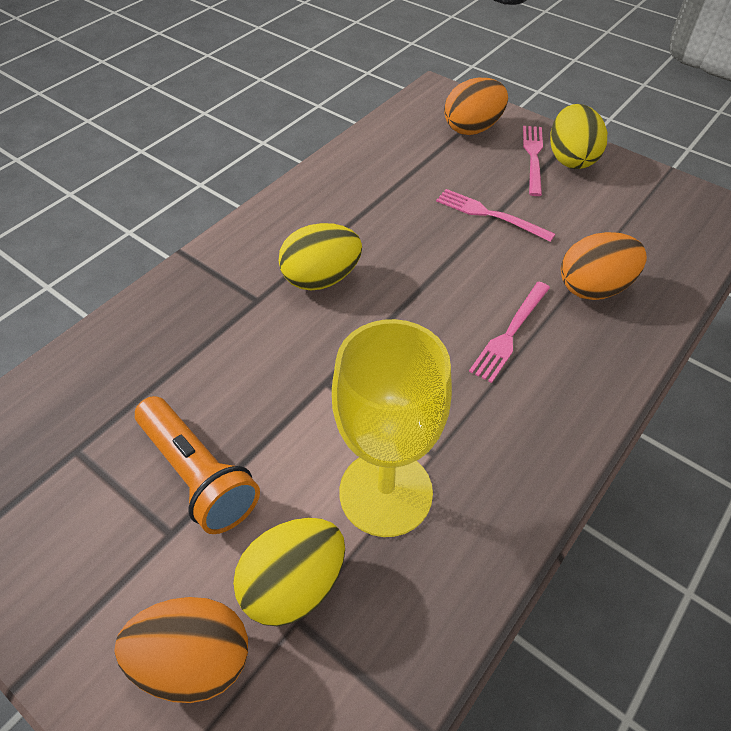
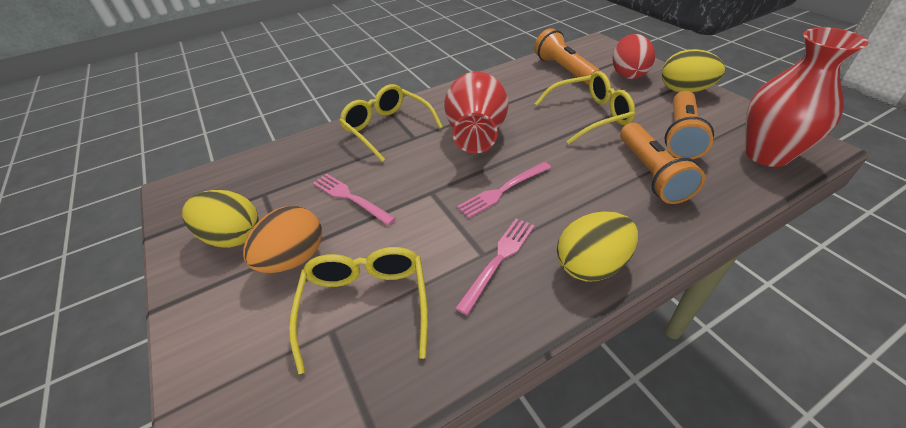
orange egg: 3 -> 1
orange flashlight: 1 -> 3
red egg: 0 -> 1
red vase: 0 -> 2
yellow glasses: 0 -> 3
yellow goblet: 1 -> 0

